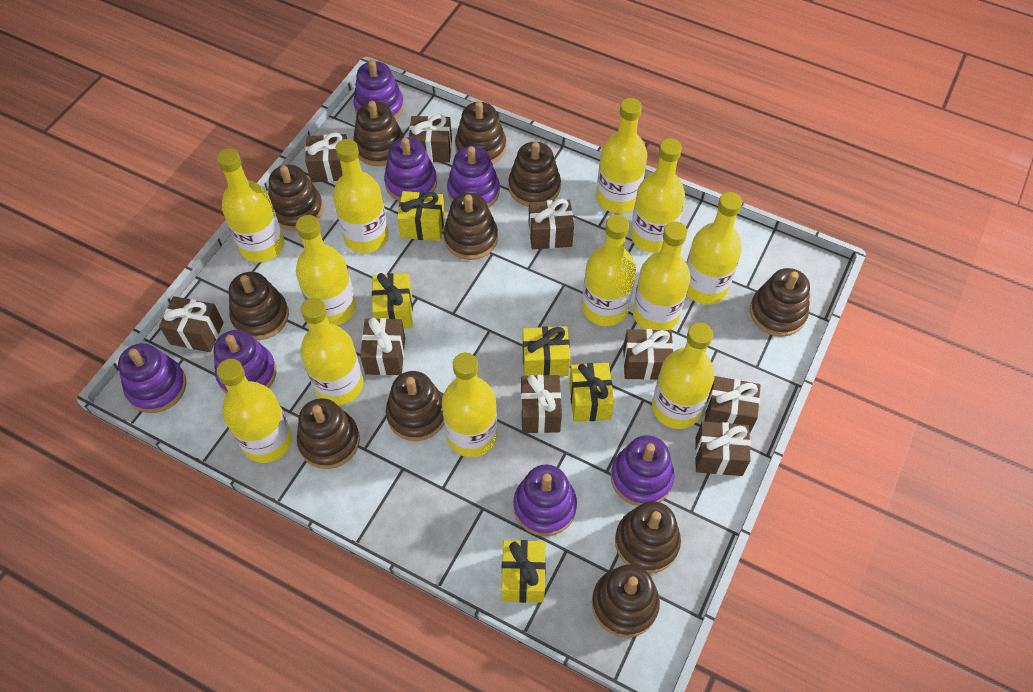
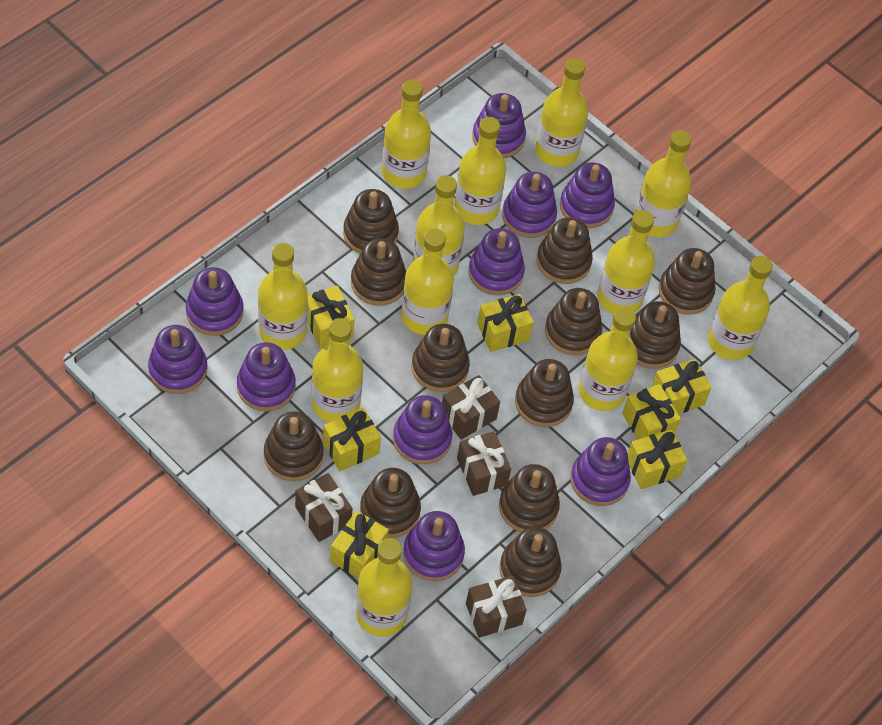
brown gift: 9 -> 4
brown stacking toy: 11 -> 12
purple stacking toy: 7 -> 10
yellow gift: 5 -> 7

